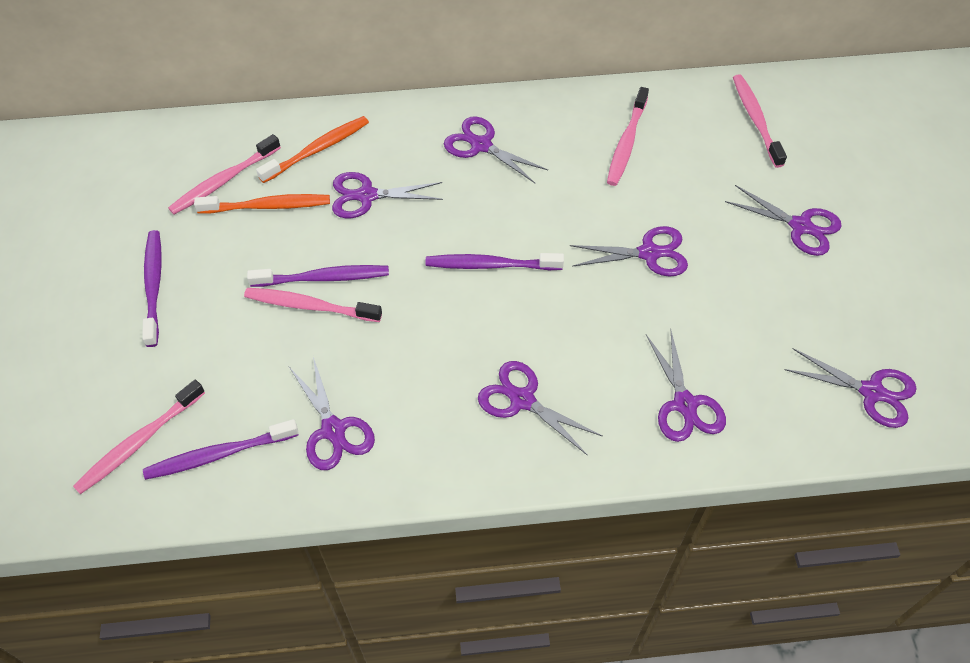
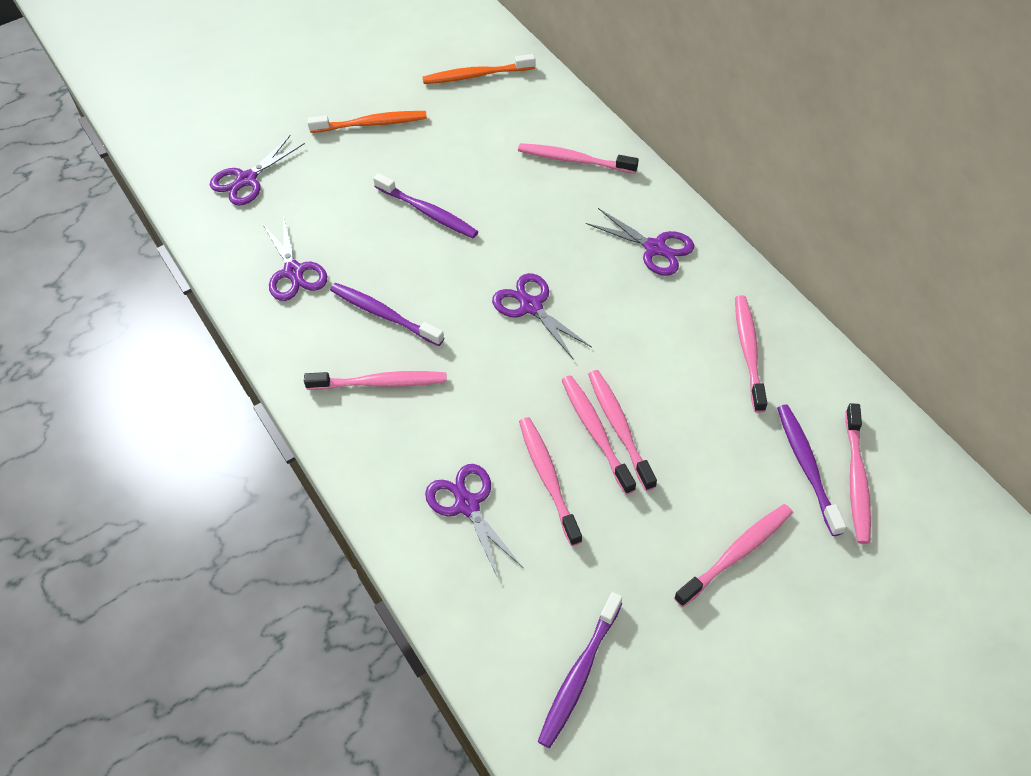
pink toothbrush: 5 -> 8
purple scissors: 8 -> 5

